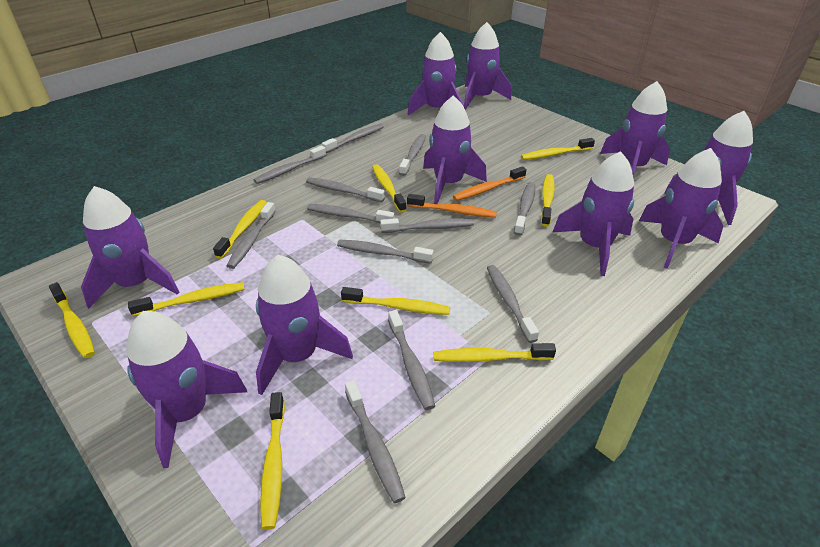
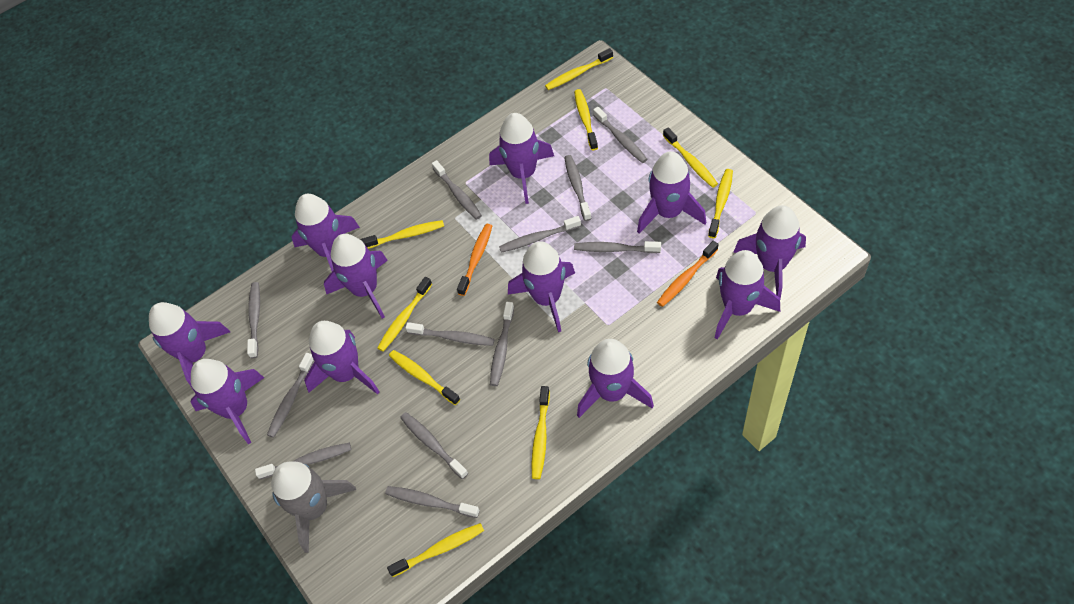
grey rocket: 0 -> 1
purple rocket: 10 -> 11

